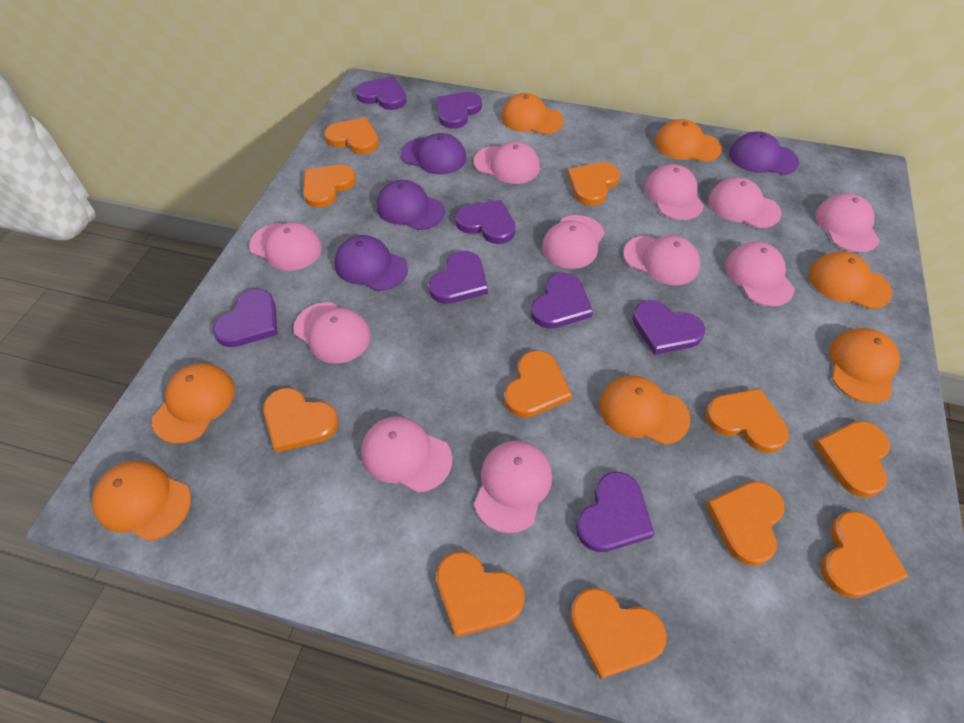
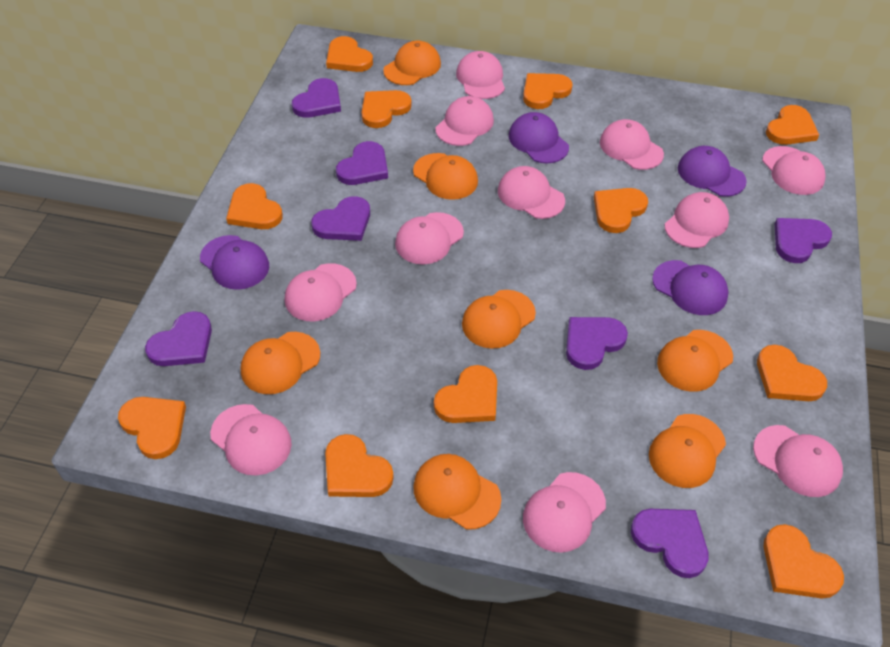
purple heart: 8 -> 7

